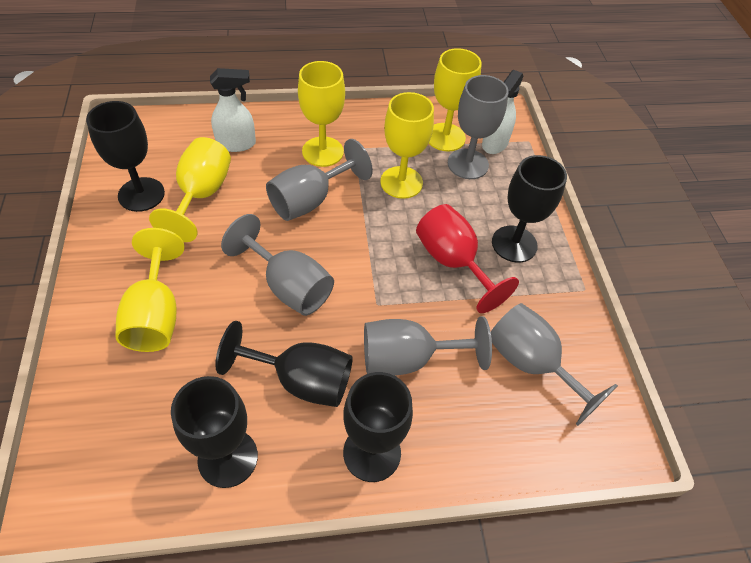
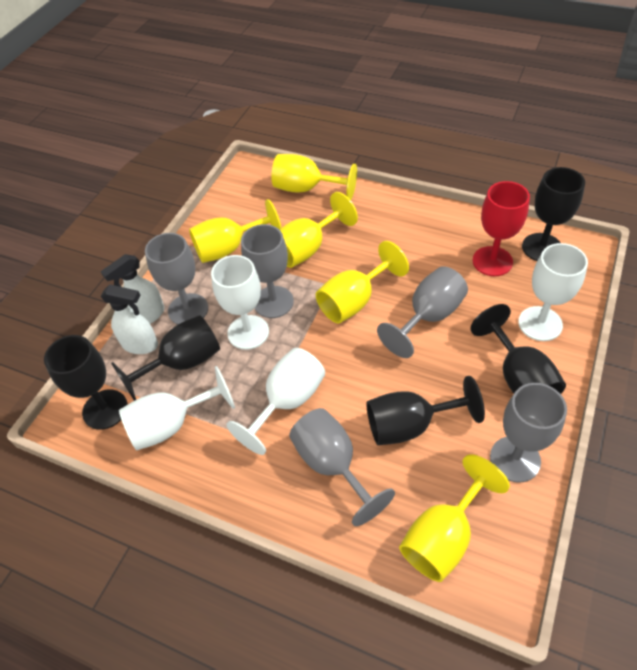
white goblet: 0 -> 4

